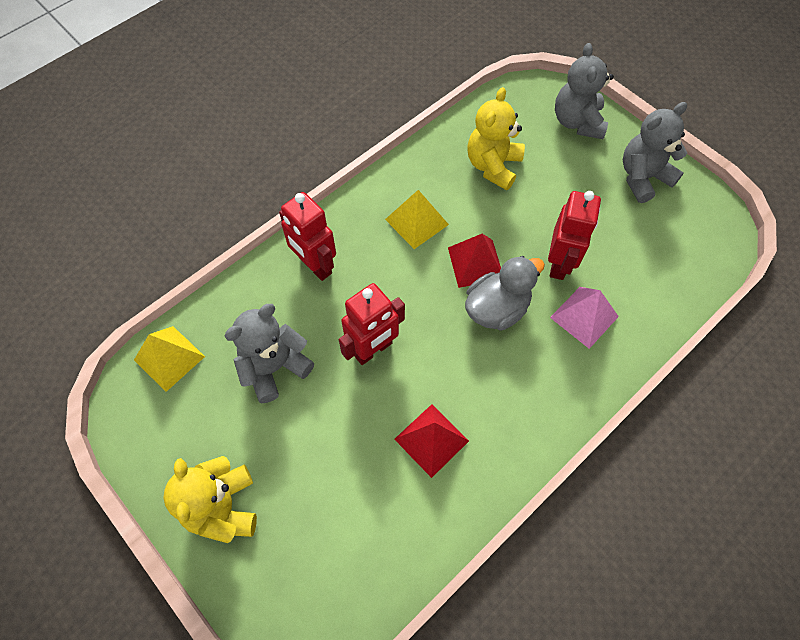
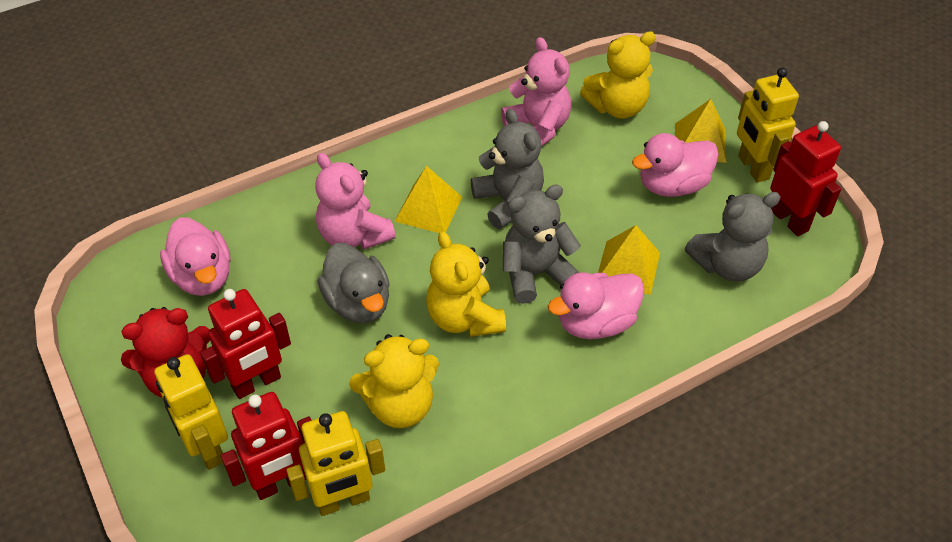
pink duck: 0 -> 3
pink pyramid: 1 -> 0
pink teddy bear: 0 -> 2
red pyramid: 2 -> 0
red teddy bear: 0 -> 1
yellow pyramid: 2 -> 3
yellow robot: 0 -> 3
yellow teddy bear: 2 -> 3

